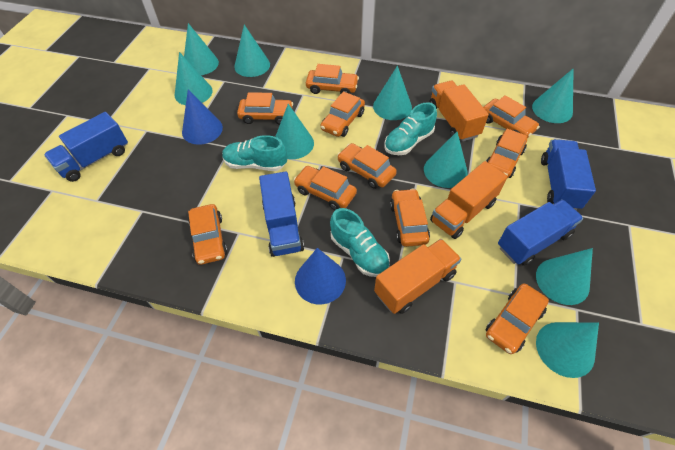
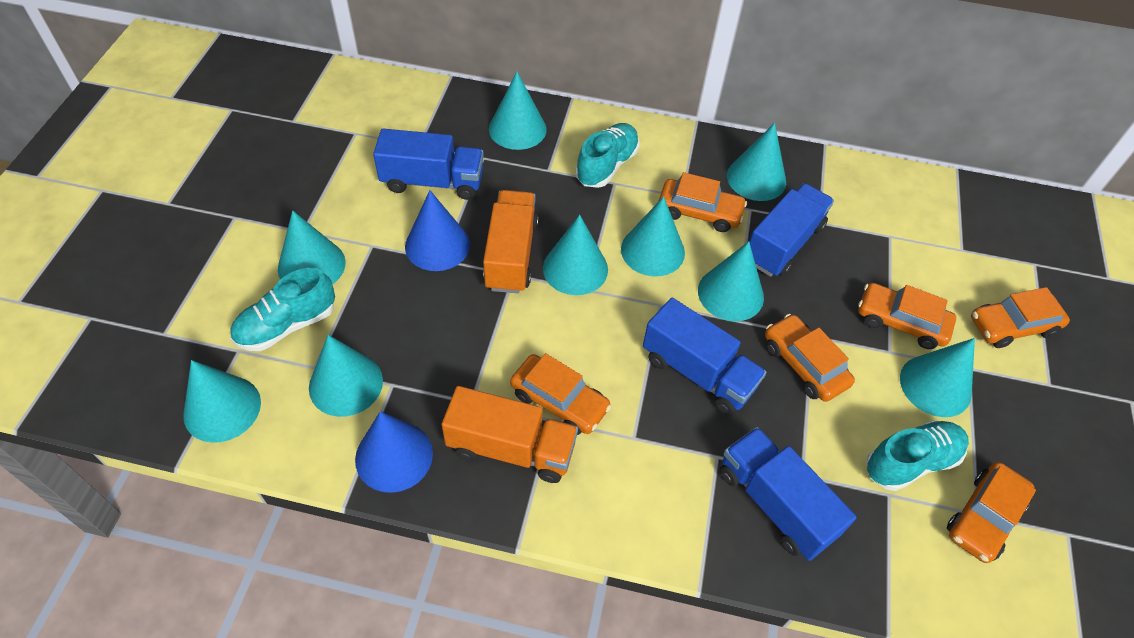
orange car: 10 -> 6
orange truck: 3 -> 2

